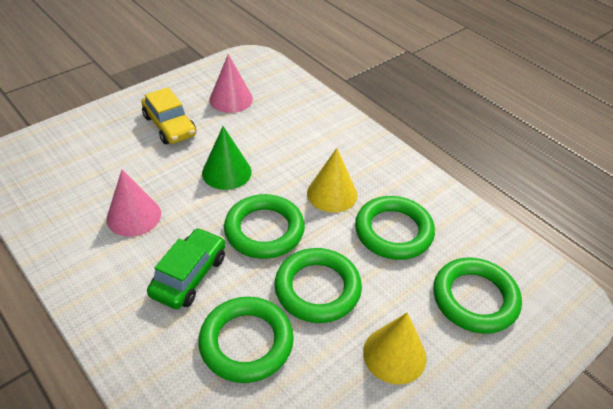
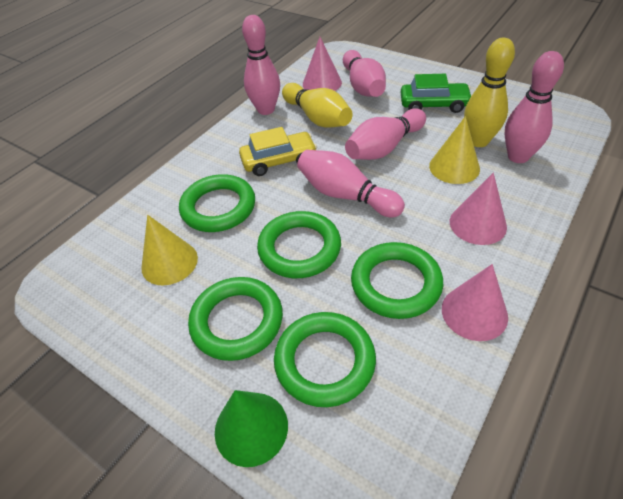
pink bowling pin: 0 -> 5
pink cone: 2 -> 3
yellow bowling pin: 0 -> 2

